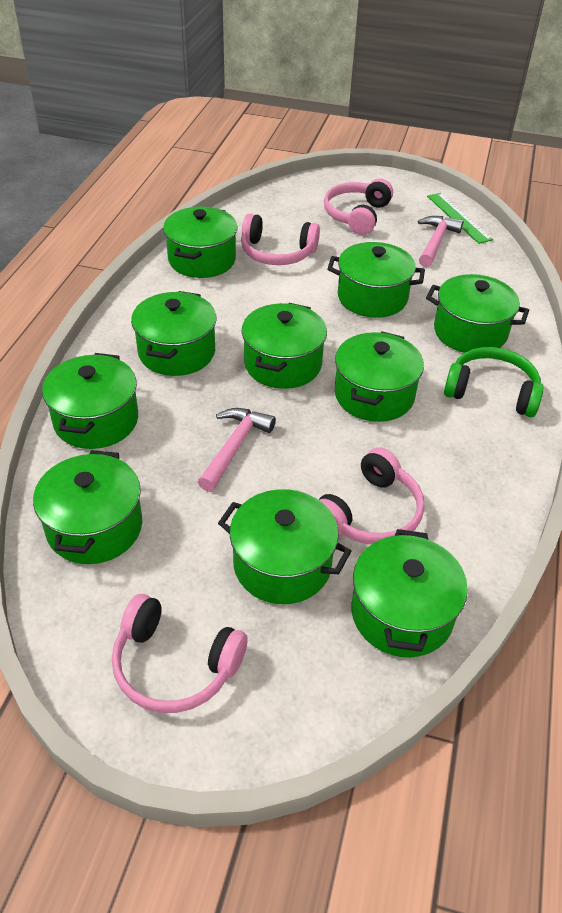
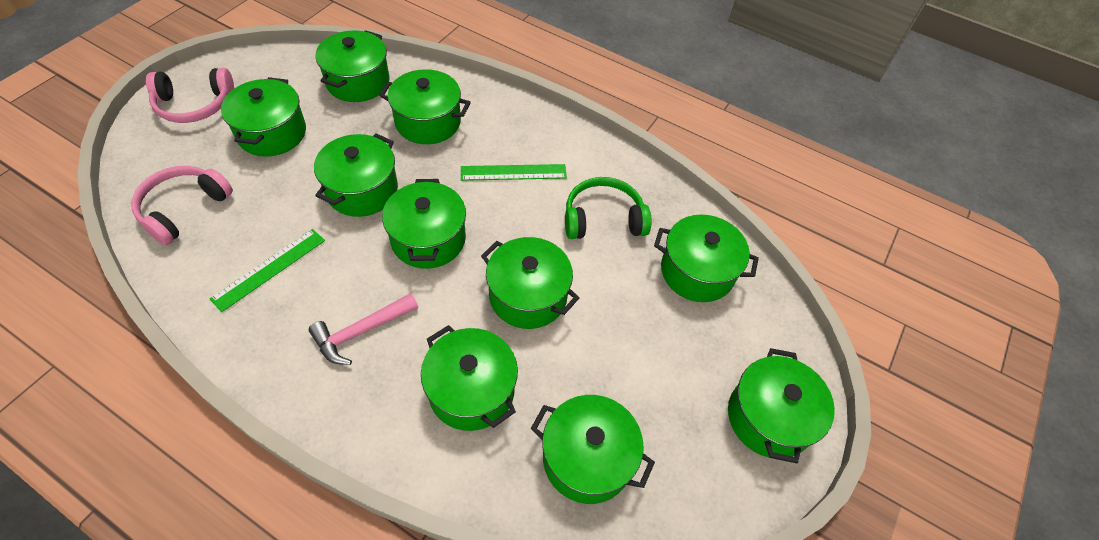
green ruler: 1 -> 2
pink hammer: 2 -> 1
pink headphones: 4 -> 2

